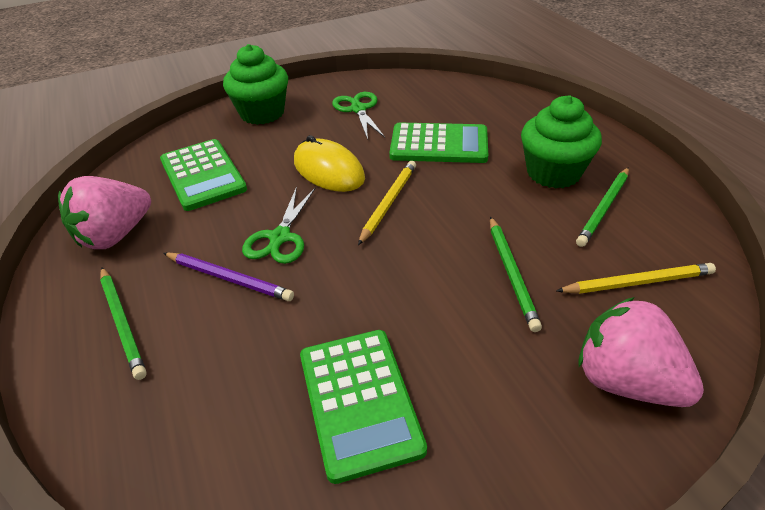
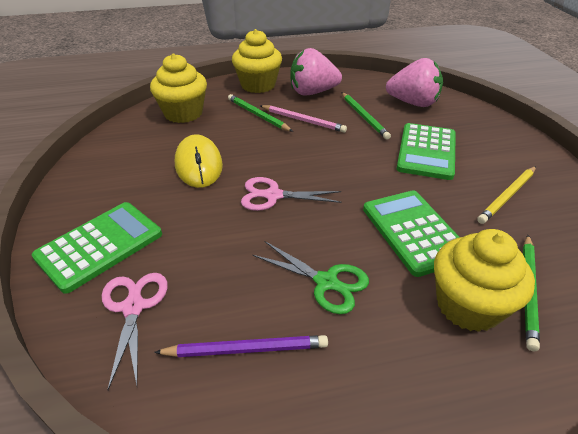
green cupcake: 2 -> 0
green scissors: 2 -> 1
pink pencil: 0 -> 1
pink scissors: 0 -> 2
yellow cupcake: 0 -> 3
yellow pencil: 2 -> 1

